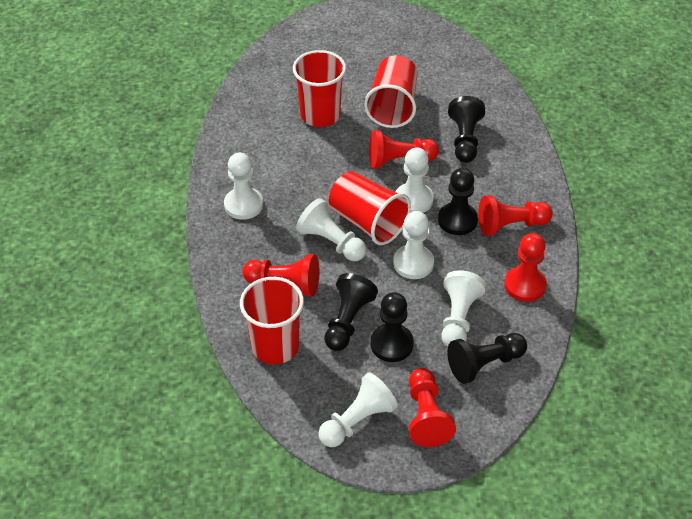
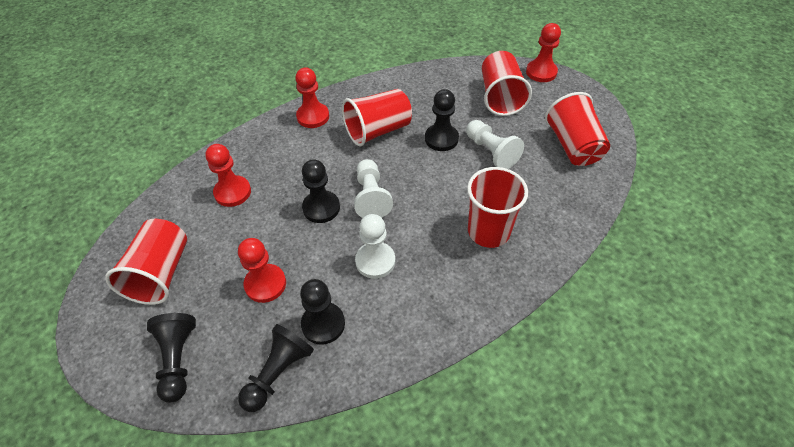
red cup: 4 -> 5
red pawn: 5 -> 4
white pawn: 6 -> 3

